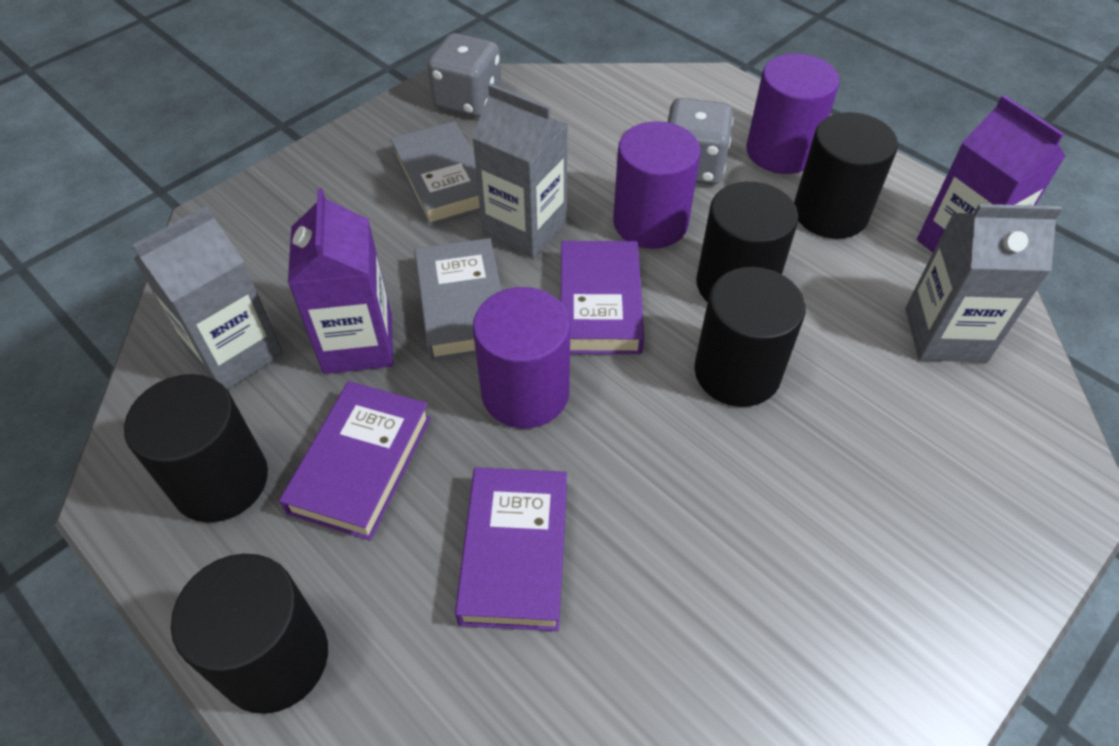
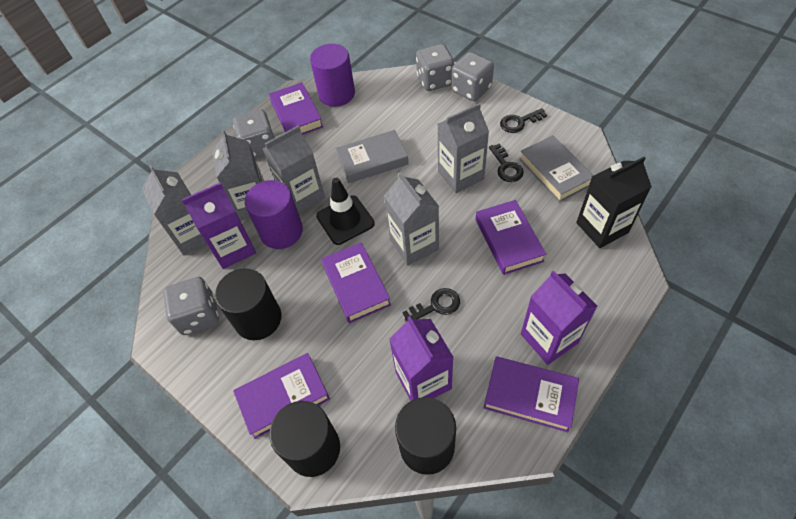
black carton: 0 -> 1
black cylinder: 5 -> 3
black key: 0 -> 3
black traffic cone: 0 -> 1
grey carton: 3 -> 5
grey dice: 2 -> 4
purple book: 3 -> 5
purple carton: 2 -> 3
purple cylinder: 3 -> 2

